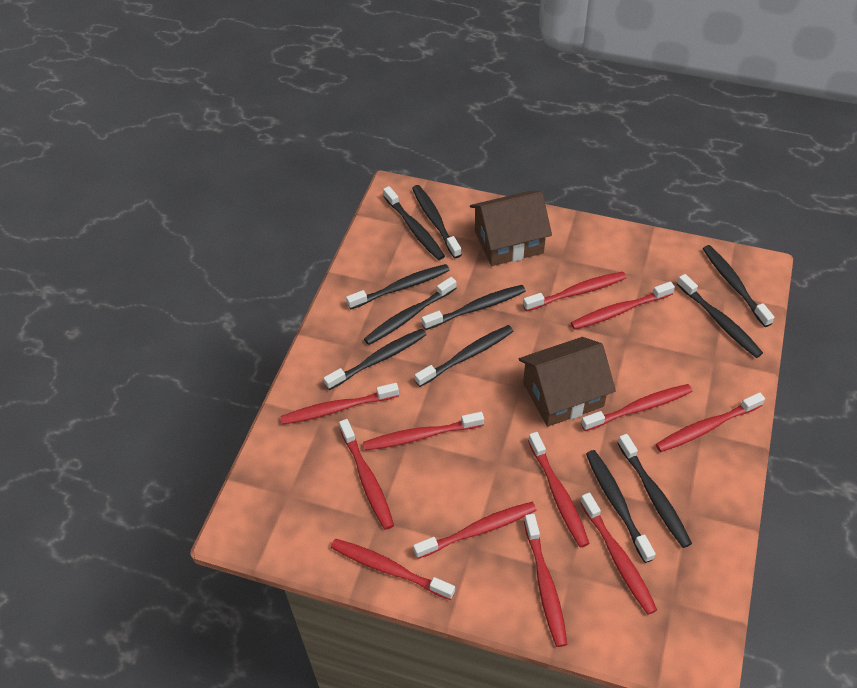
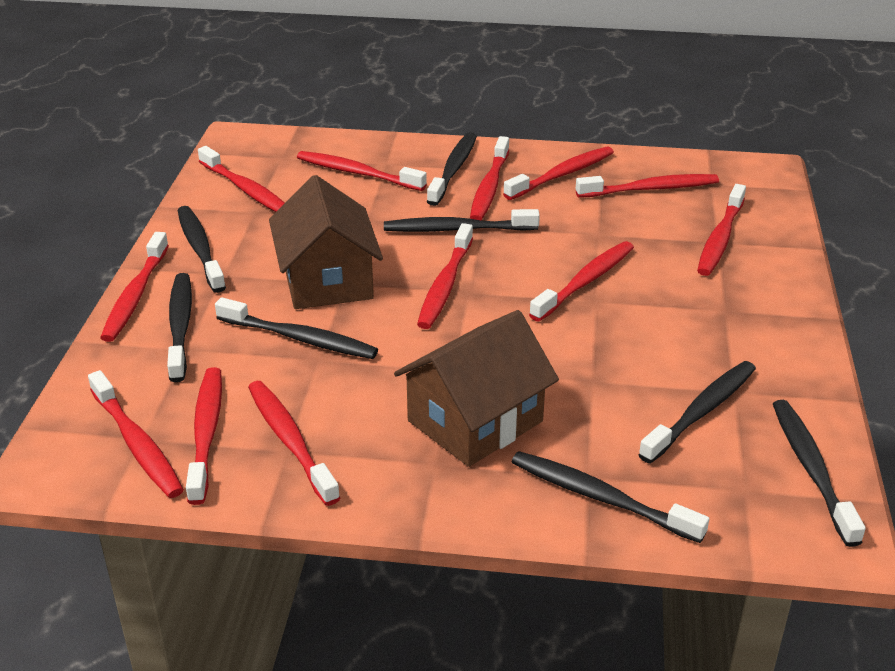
black toothbrush: 11 -> 8

